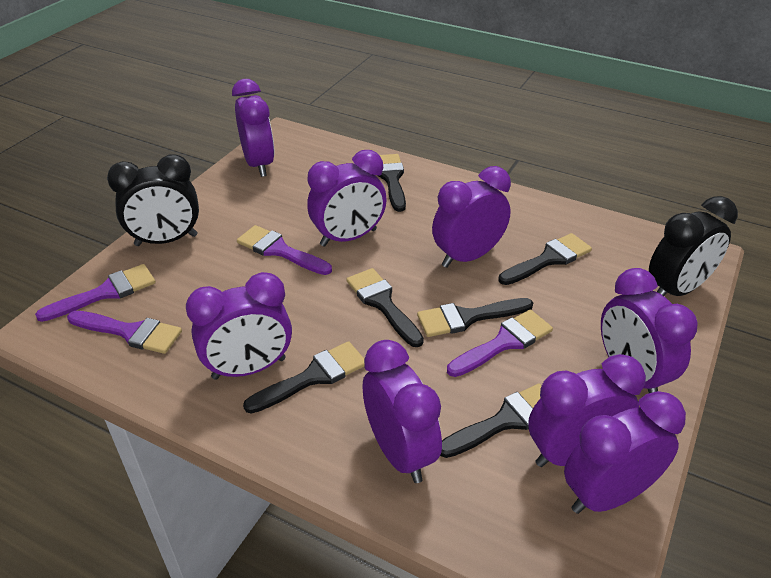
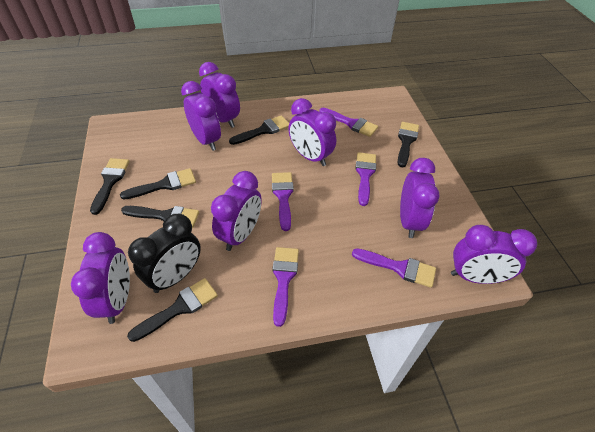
black clock: 2 -> 1
purple brush: 4 -> 5
purple clock: 8 -> 7

